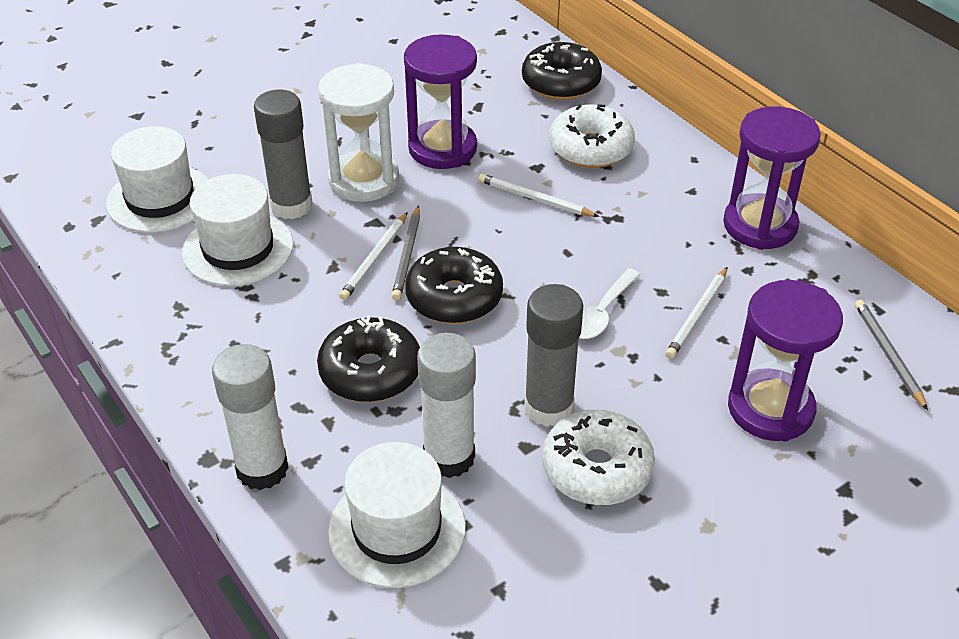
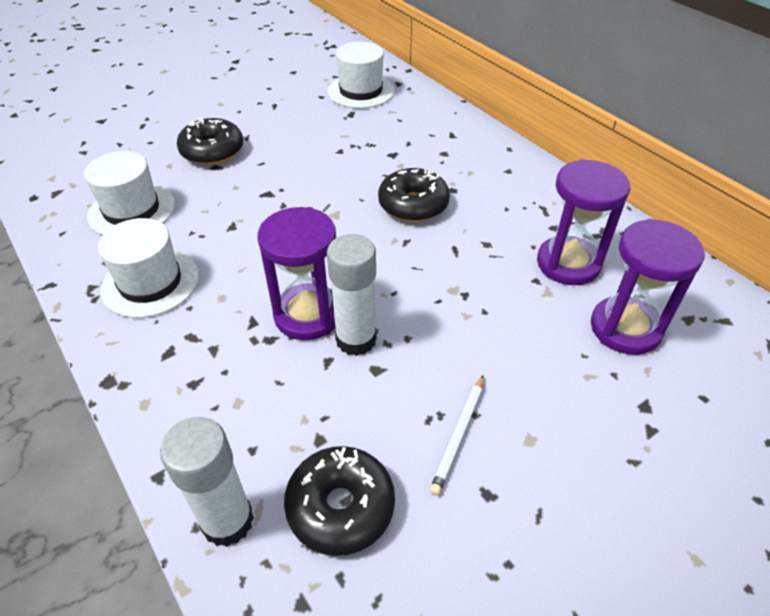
grey glue stick: 2 -> 0
grey pencil: 2 -> 0
white donut: 2 -> 0
white hourglass: 1 -> 0
white pencil: 3 -> 1
white spoon: 1 -> 0

